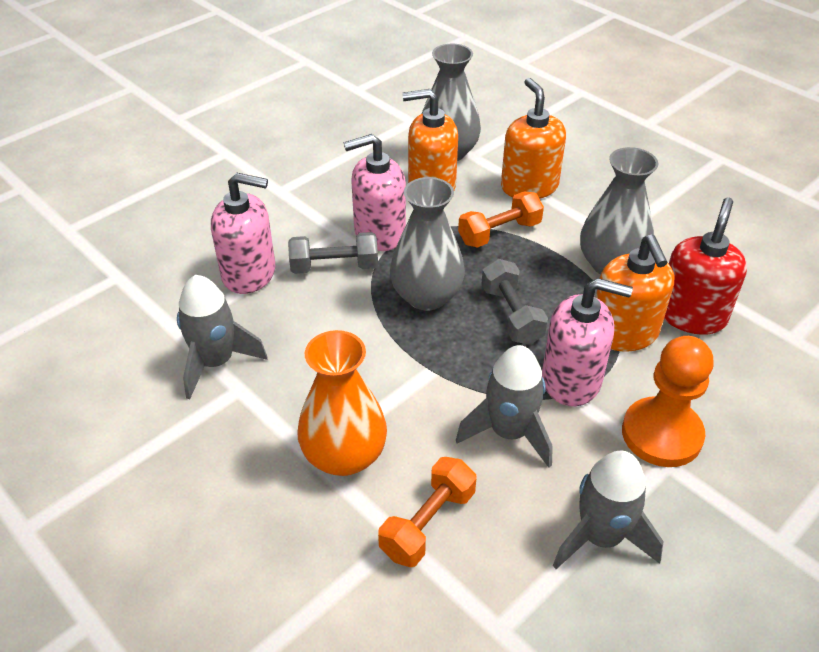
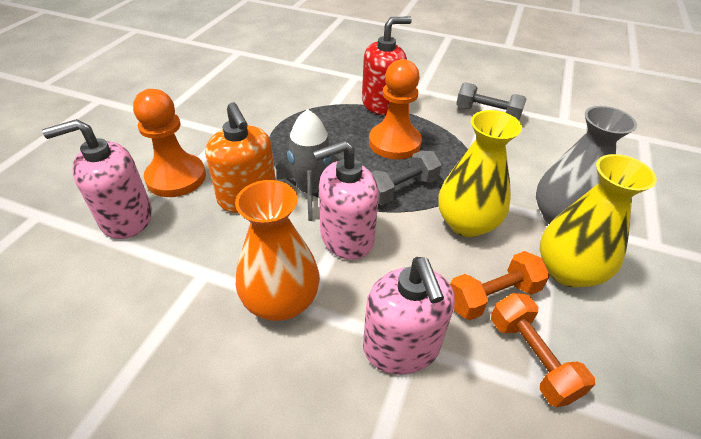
grey rocket: 3 -> 1
grey vase: 3 -> 1
orange pawn: 1 -> 2
orange soap dispenser: 3 -> 1
yellow vase: 0 -> 2

